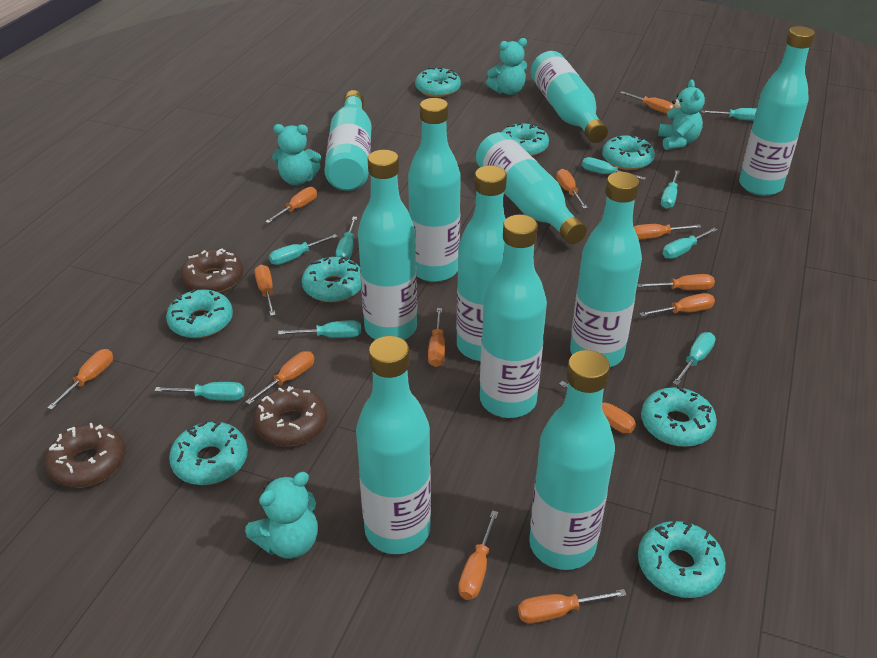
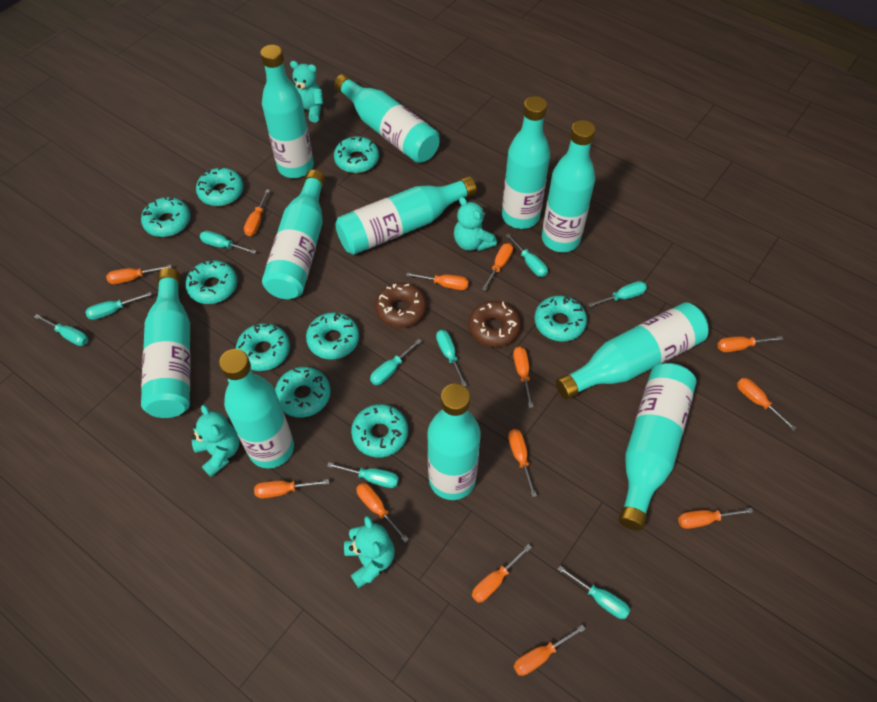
brown donut: 3 -> 2
turquoise donut: 8 -> 9

